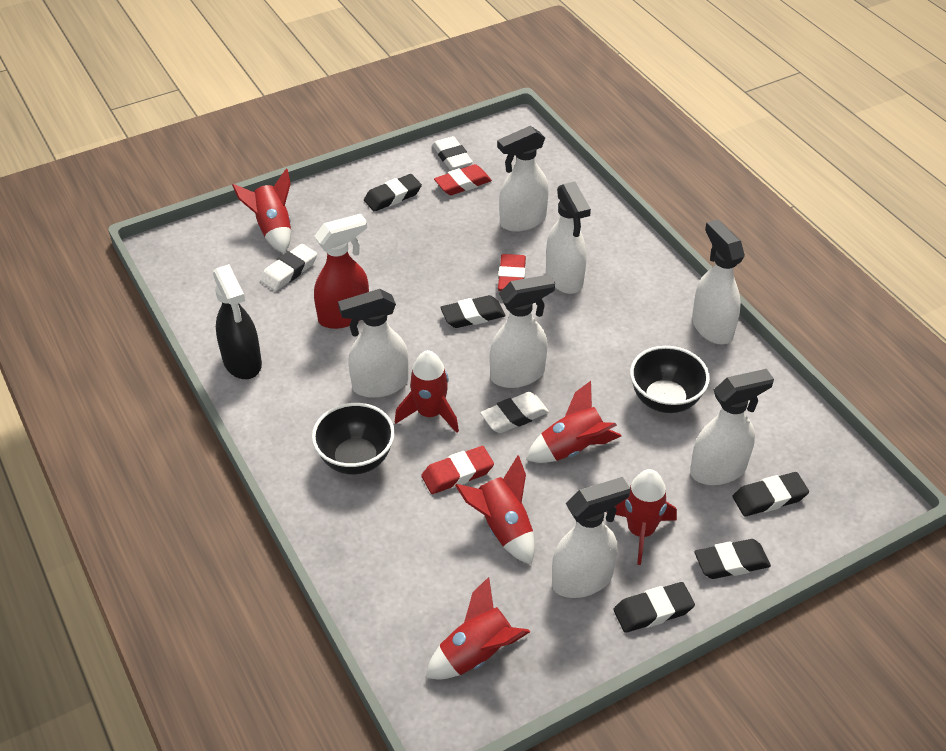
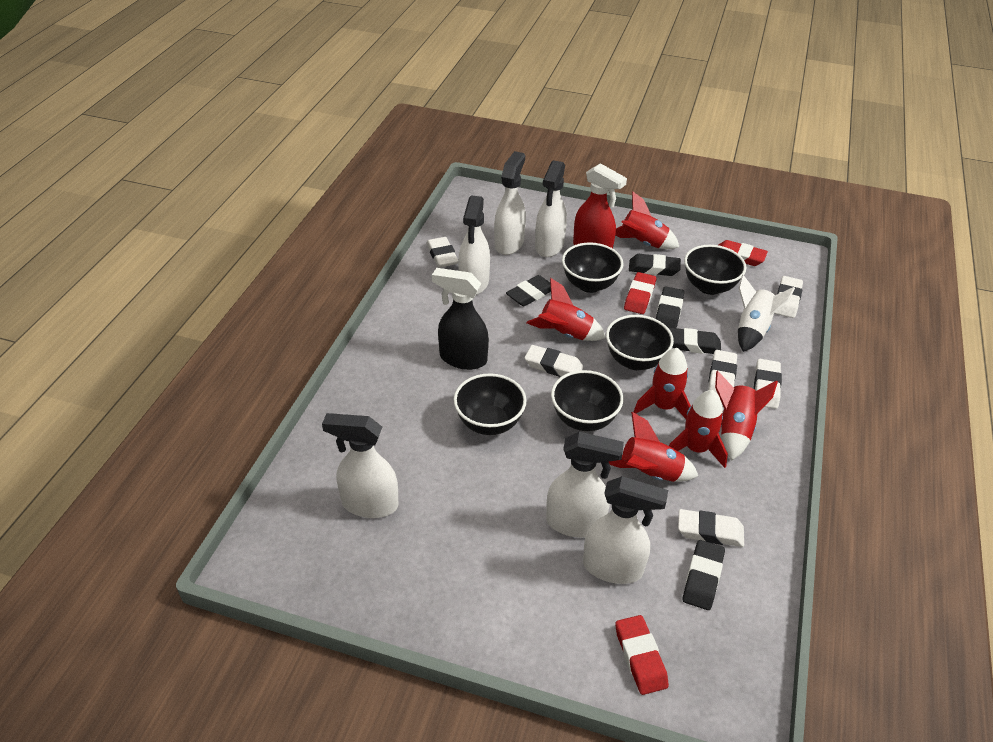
black bowl: 2 -> 5
white eraser: 3 -> 6
white rocket: 0 -> 1
white spray bottle: 7 -> 6

